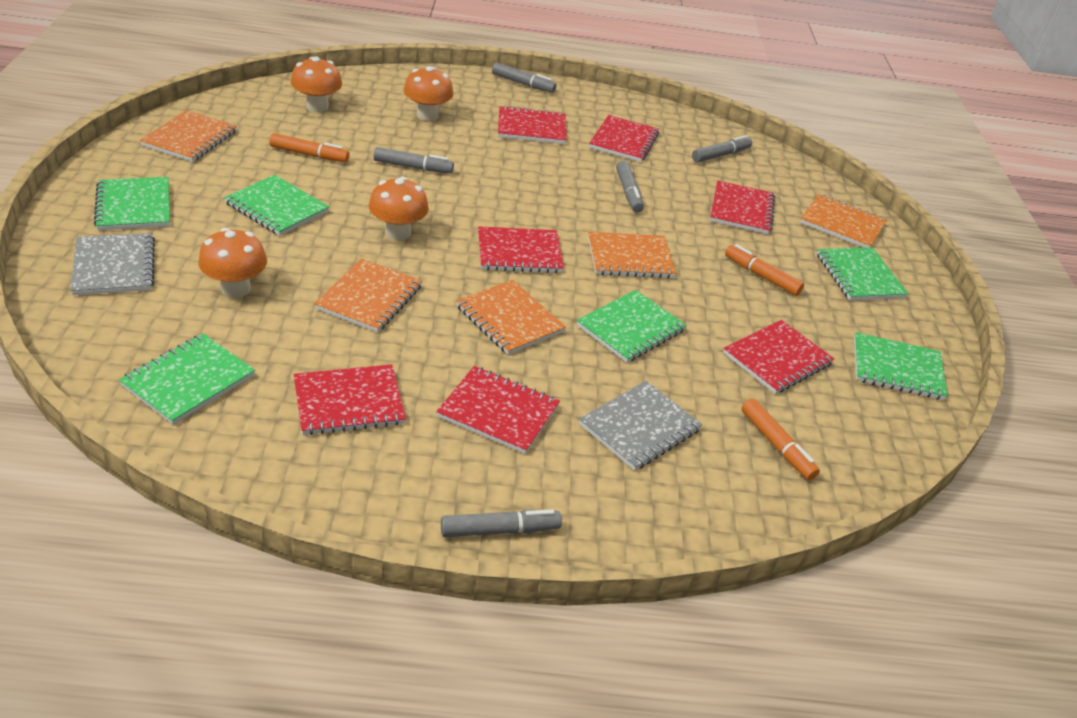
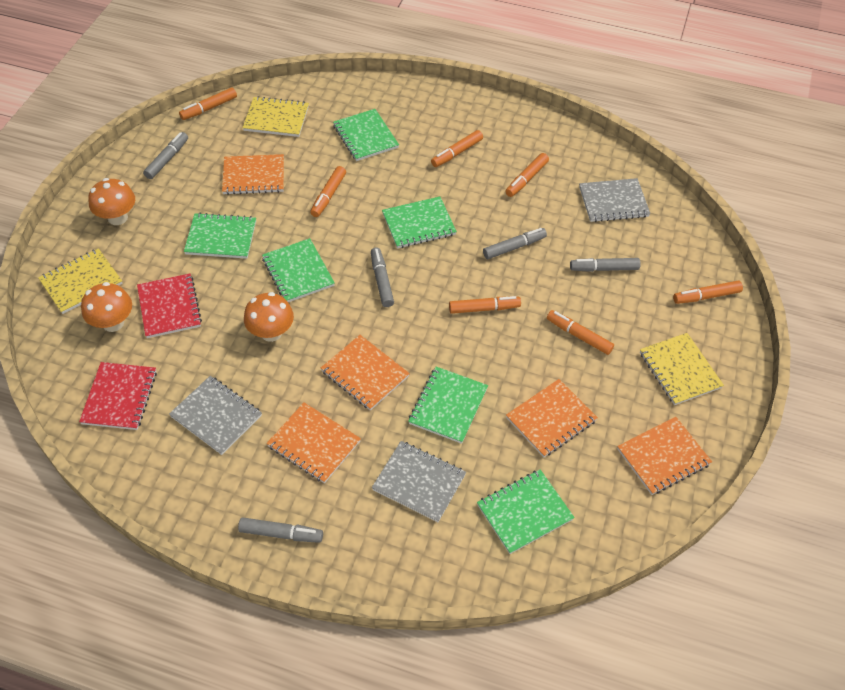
grey notebook: 2 -> 3
orange marker: 3 -> 7
orange mushroom: 4 -> 3
red notebook: 7 -> 2
yellow notebook: 0 -> 3

